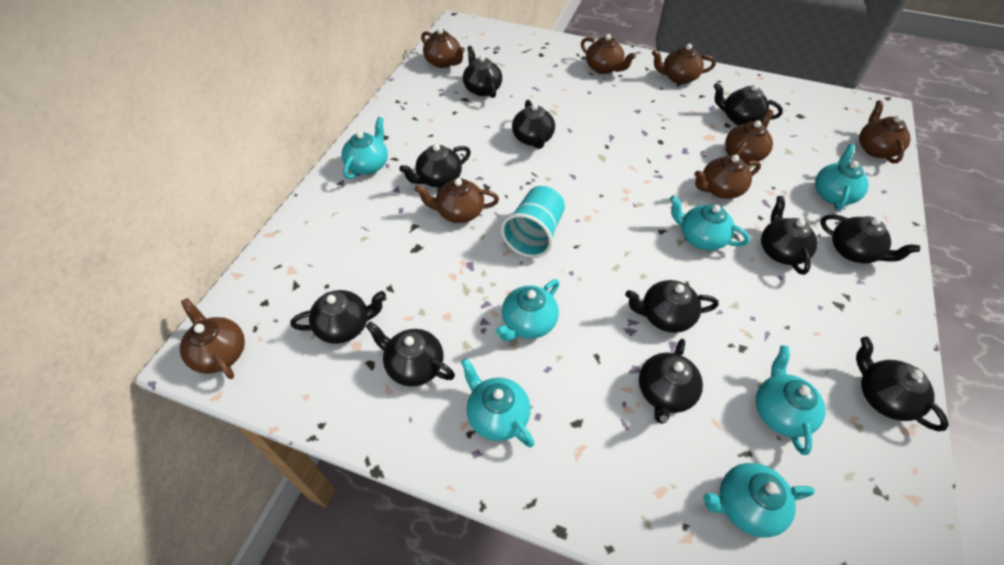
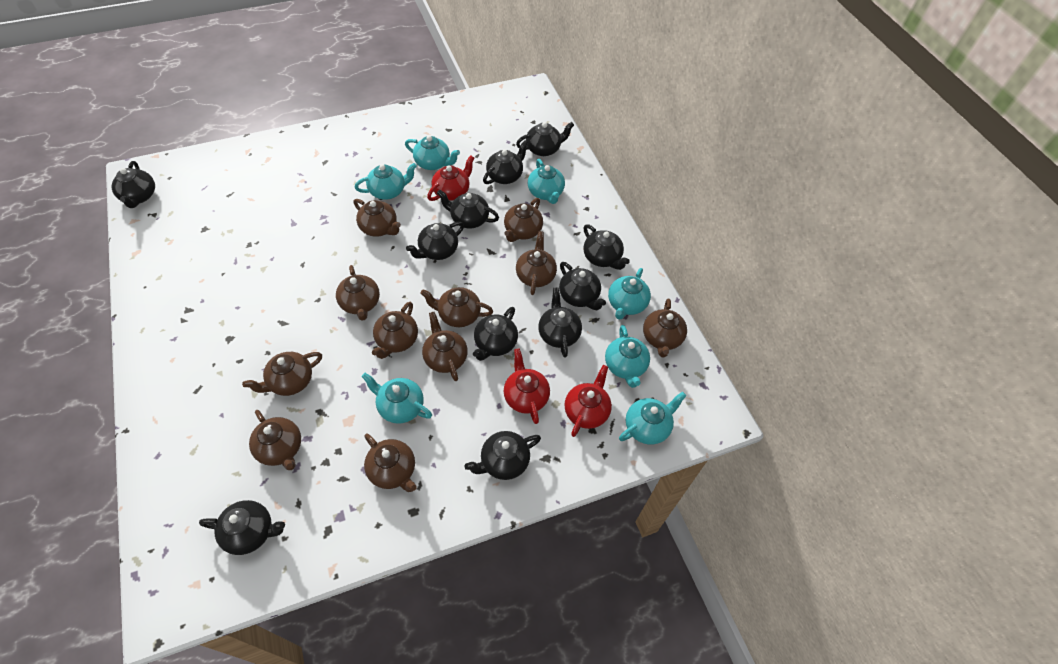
brown teapot: 8 -> 11
red teapot: 0 -> 3
turquoise cup: 1 -> 0

